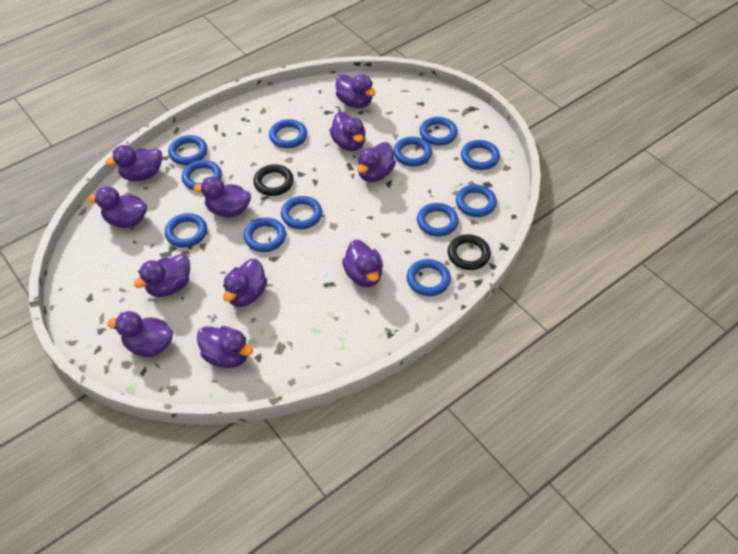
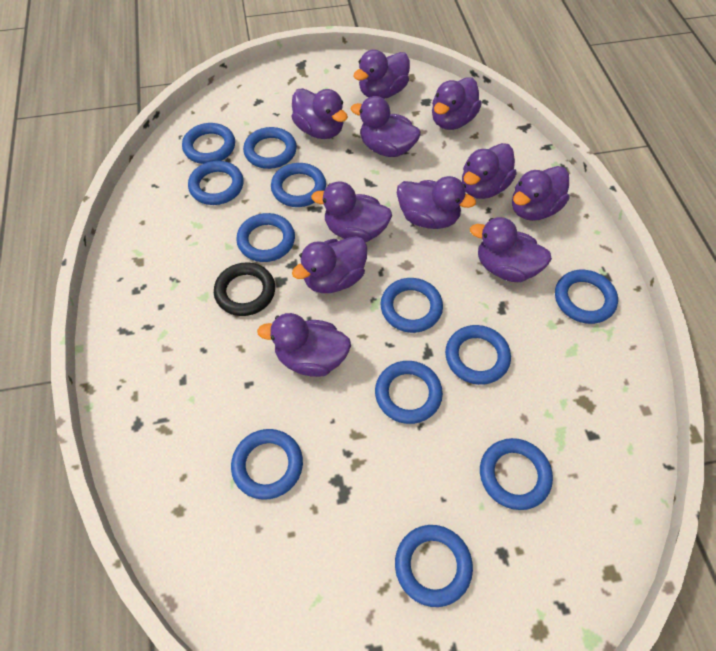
black ring: 2 -> 1

